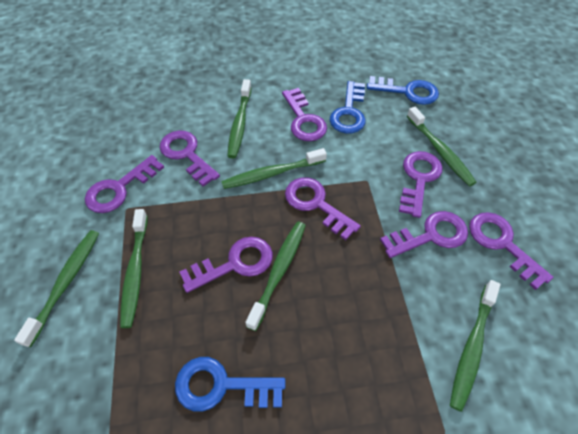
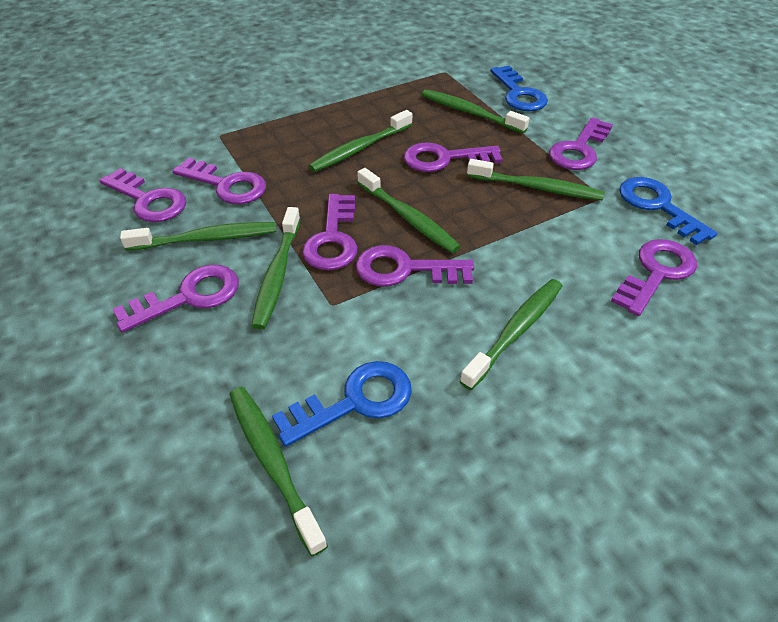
green toothbrush: 7 -> 8

